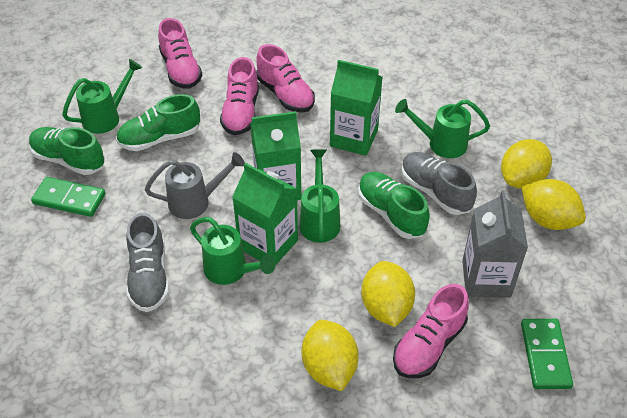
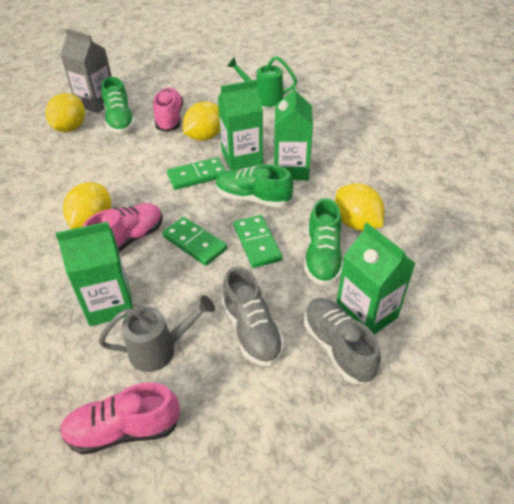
green carton: 3 -> 4
green domino: 2 -> 3
green watering can: 4 -> 1
pink shoe: 4 -> 3

